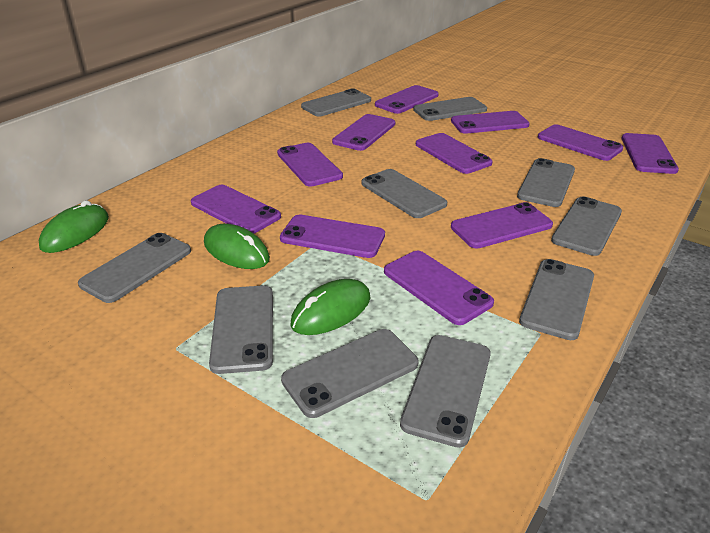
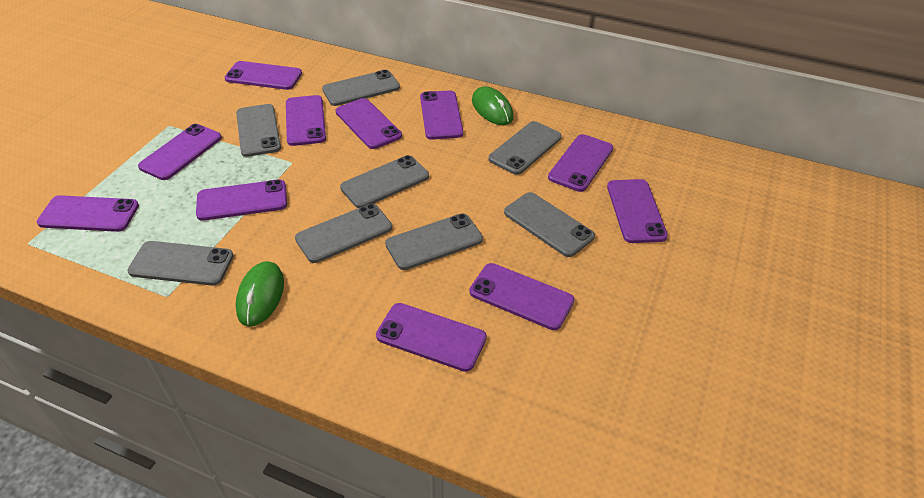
green mouse: 3 -> 2
grey phone: 10 -> 8

